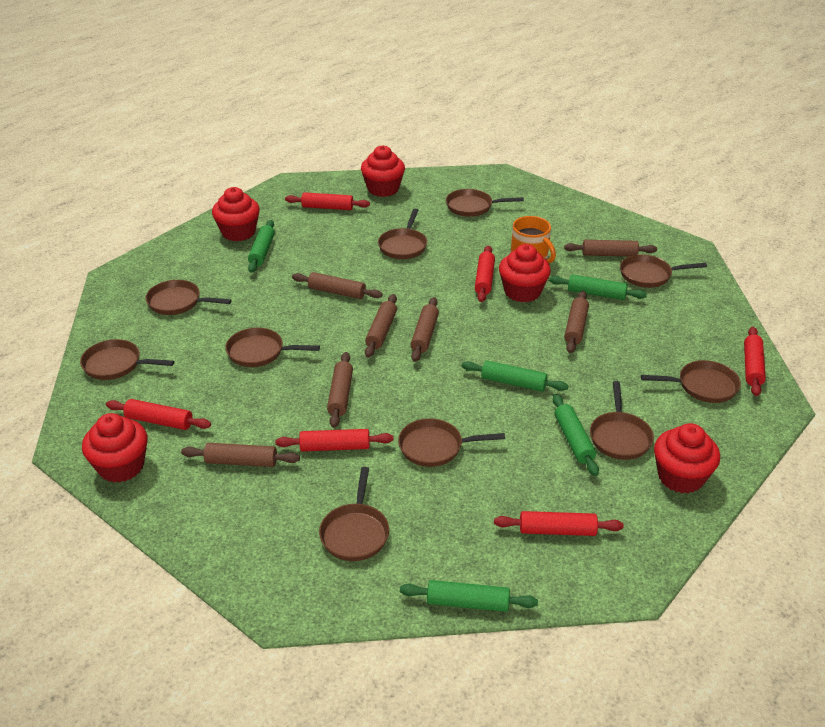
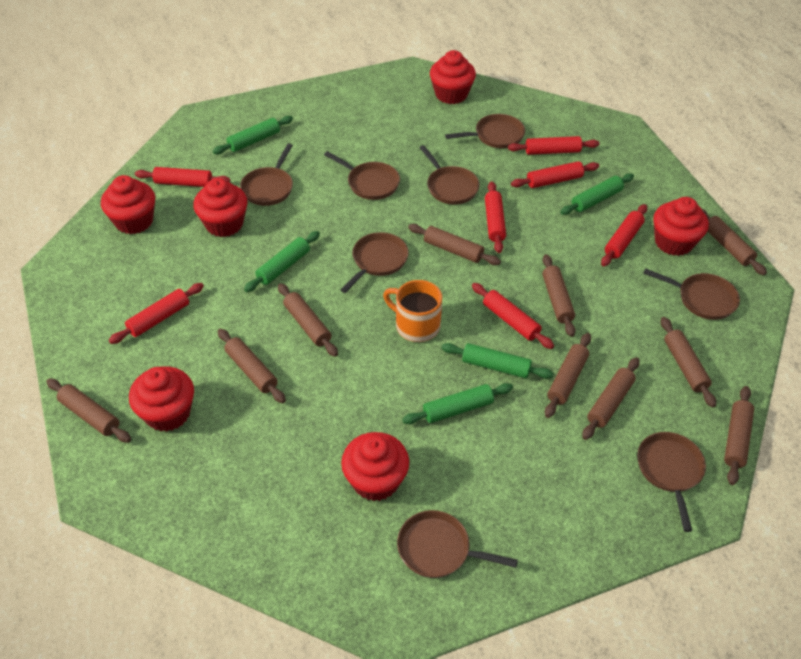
brown pan: 10 -> 8
brown rolling pin: 7 -> 10
red cupcake: 5 -> 6
red rolling pin: 6 -> 7

